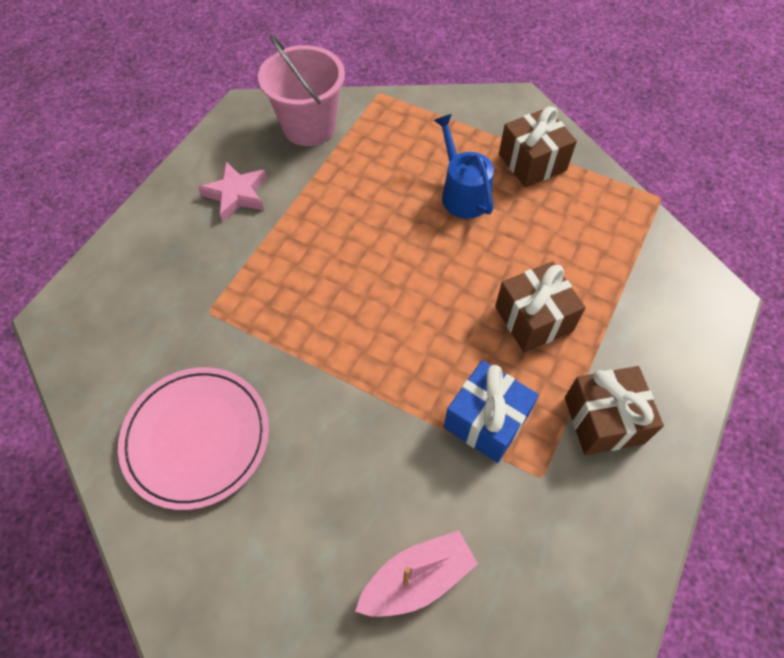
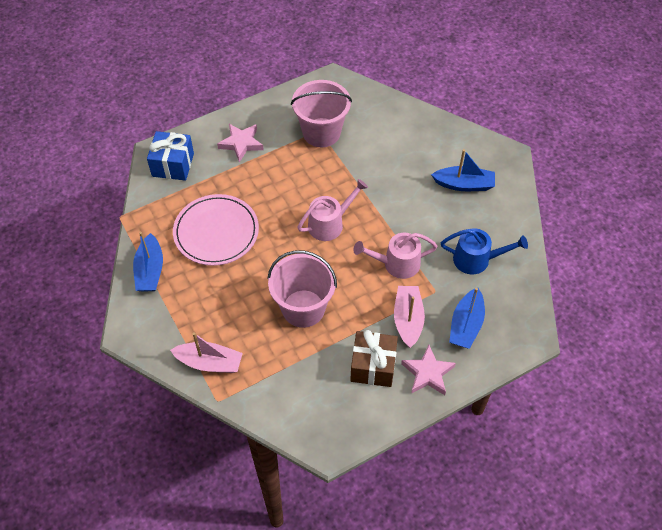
blue boat: 0 -> 3
brown gift: 3 -> 1
pink boat: 1 -> 2
pink bucket: 1 -> 2
pink star: 1 -> 2
pink watering can: 0 -> 2

